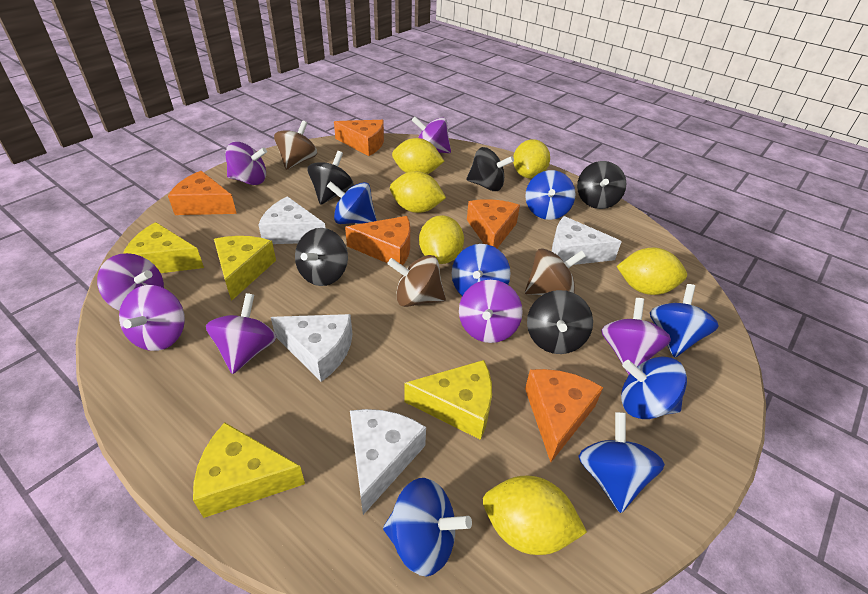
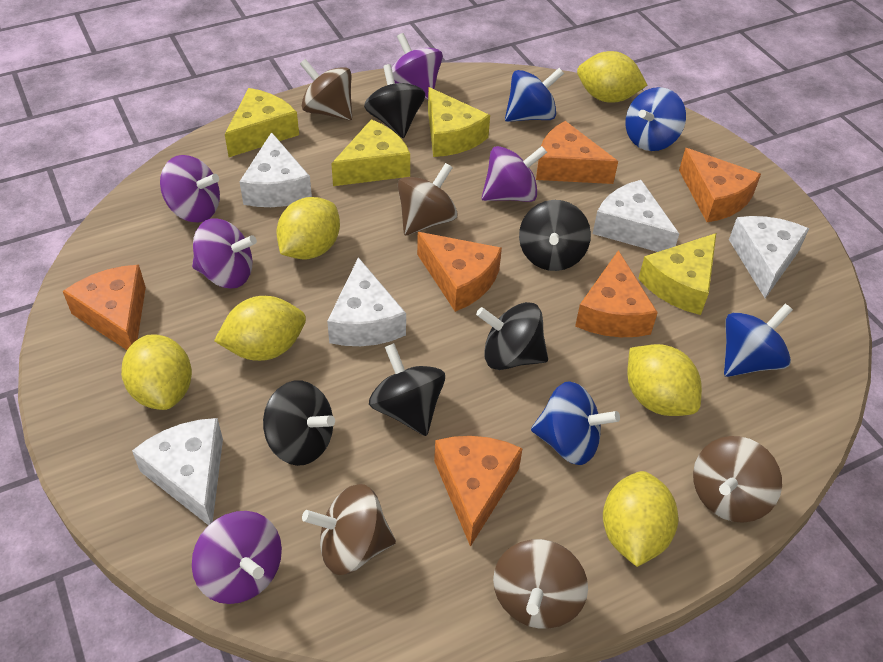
blue spinning top: 7 -> 4
brown spinning top: 3 -> 5
orange cheese: 5 -> 6
purple spinning top: 7 -> 5
white cheese: 4 -> 5

